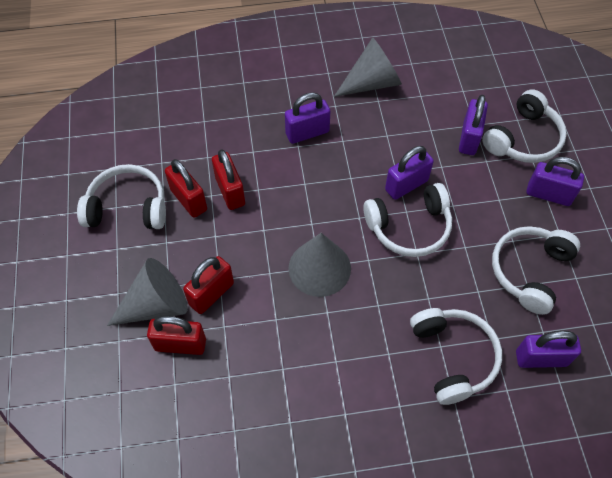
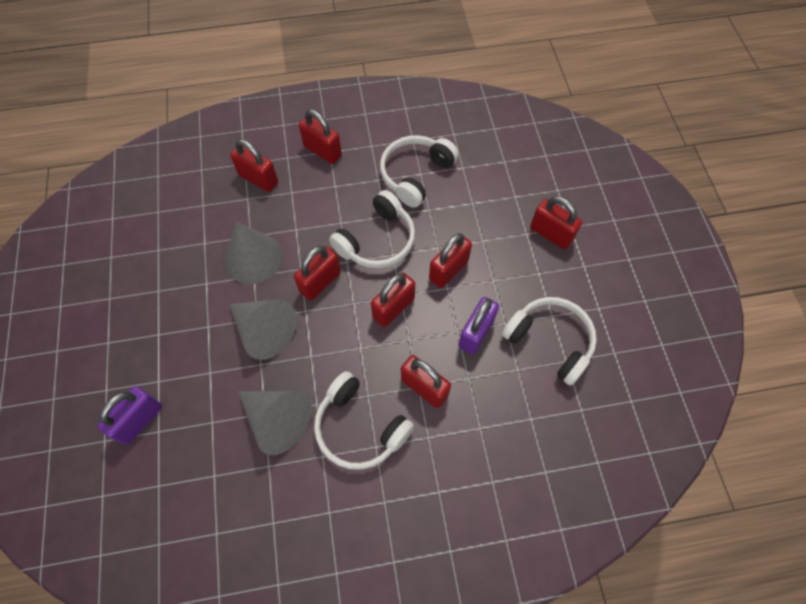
purple padlock: 5 -> 2
red padlock: 4 -> 7
white headphones: 5 -> 4

